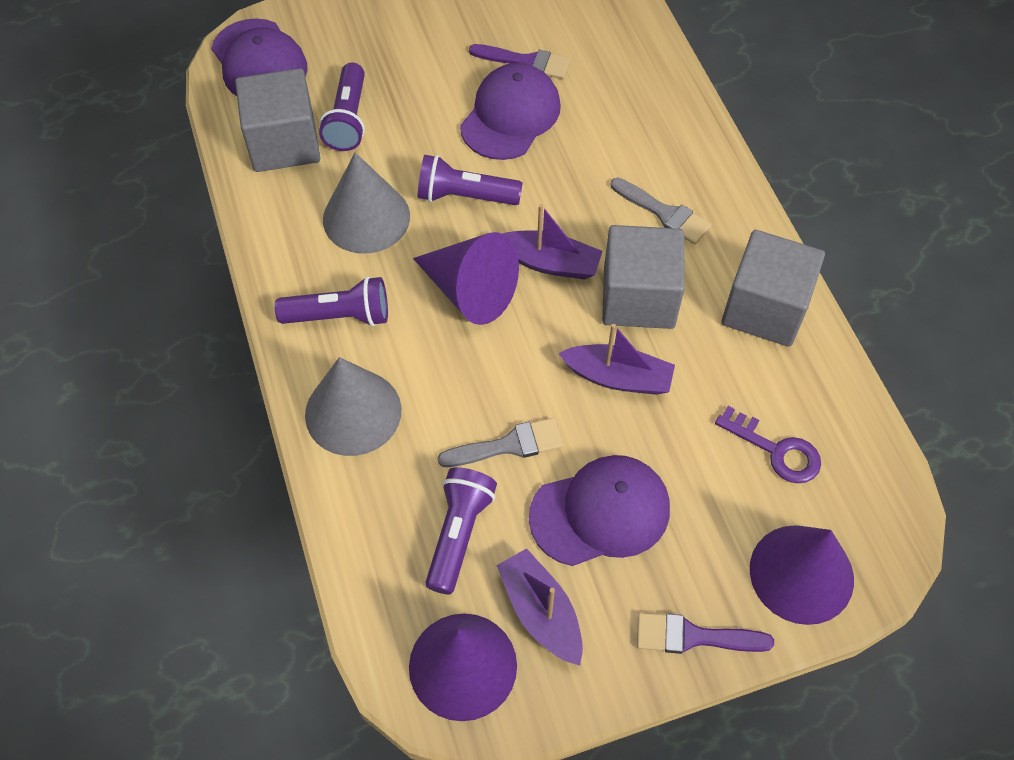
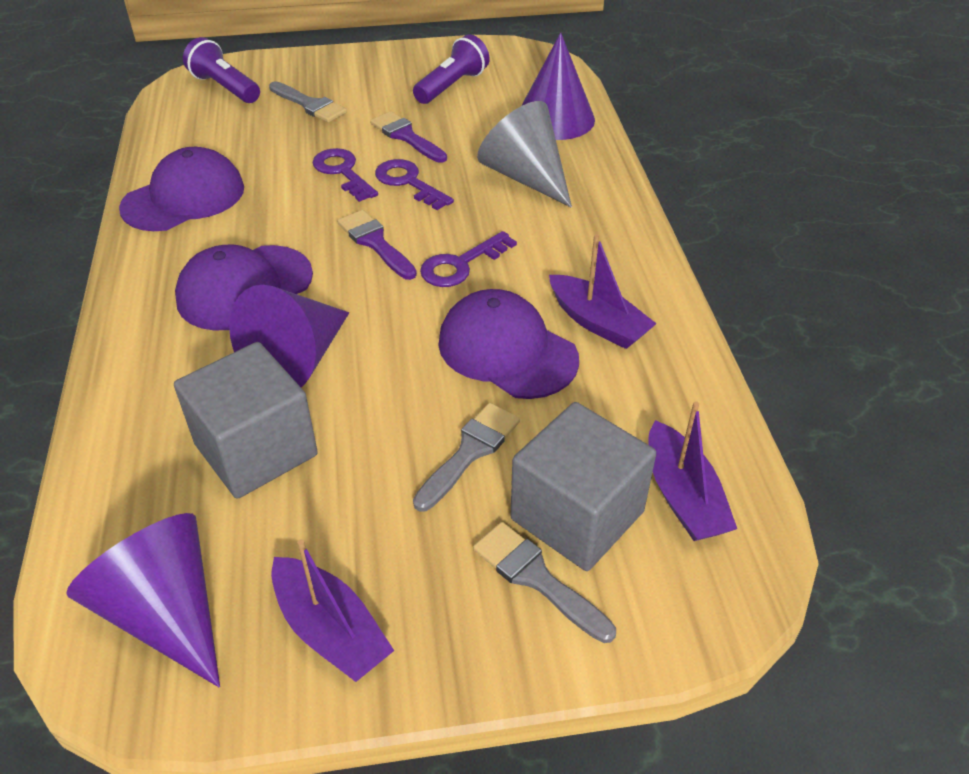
grey brush: 2 -> 3
grey cone: 2 -> 1
grey cube: 3 -> 2
purple flashlight: 4 -> 2
purple key: 1 -> 3

